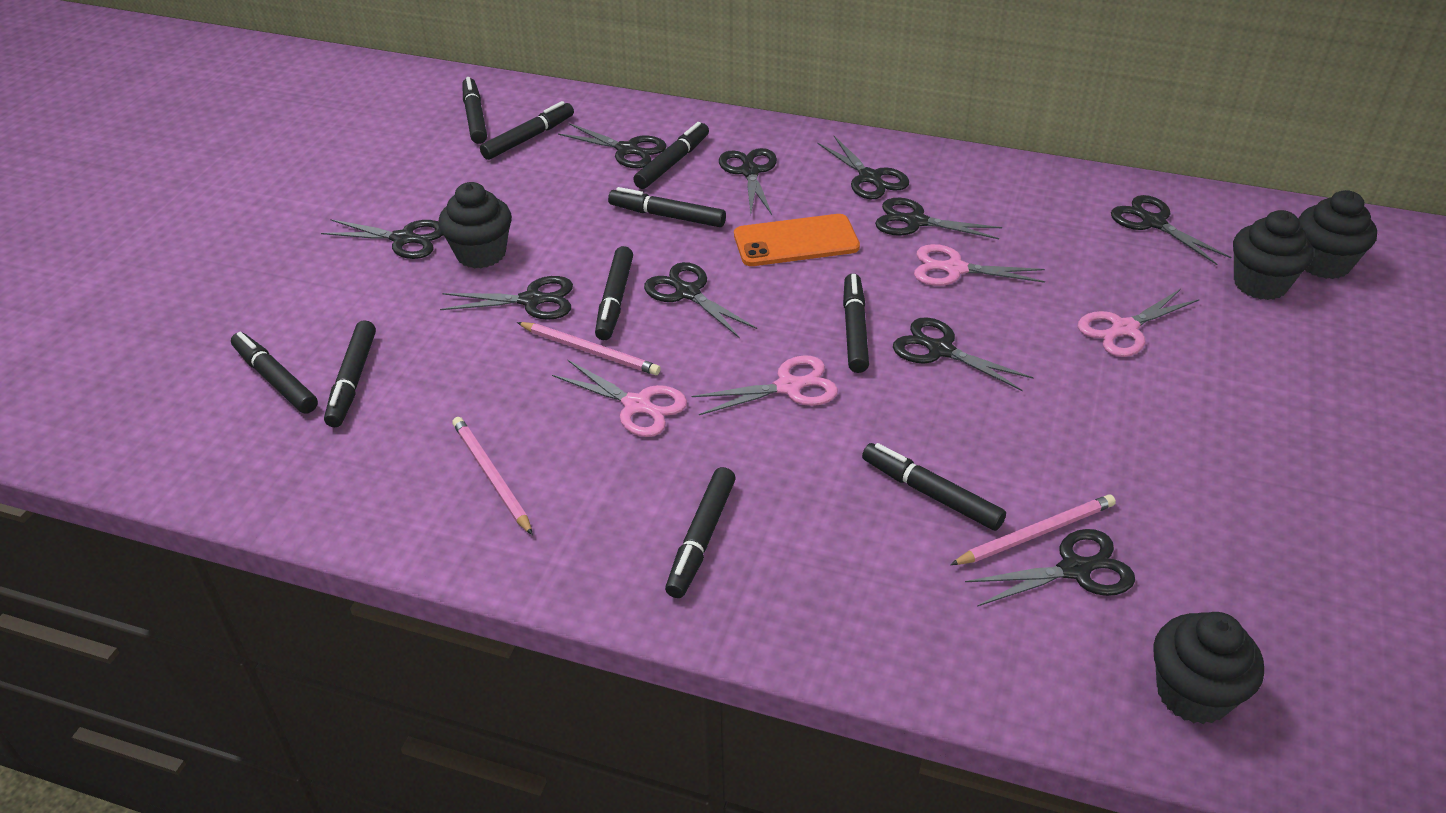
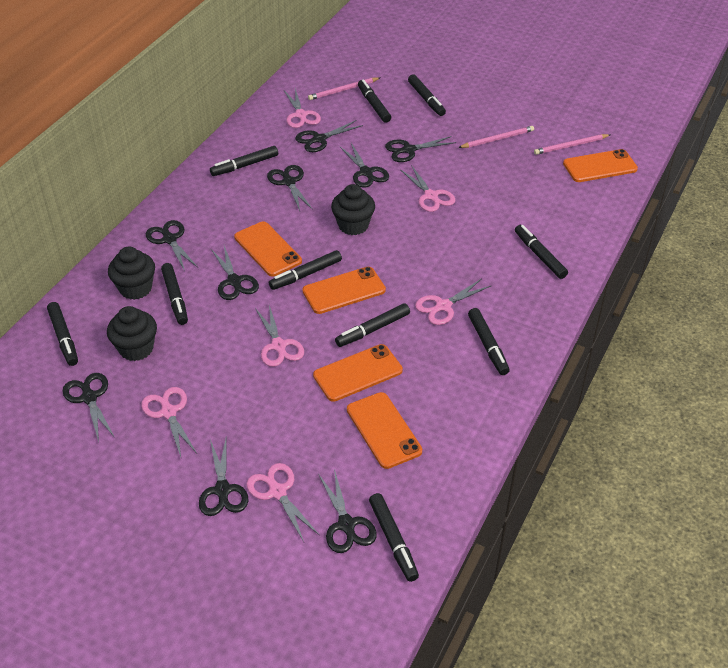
black cupcake: 4 -> 3
black scissors: 10 -> 9
orange phone: 1 -> 5
pink scissors: 4 -> 6

